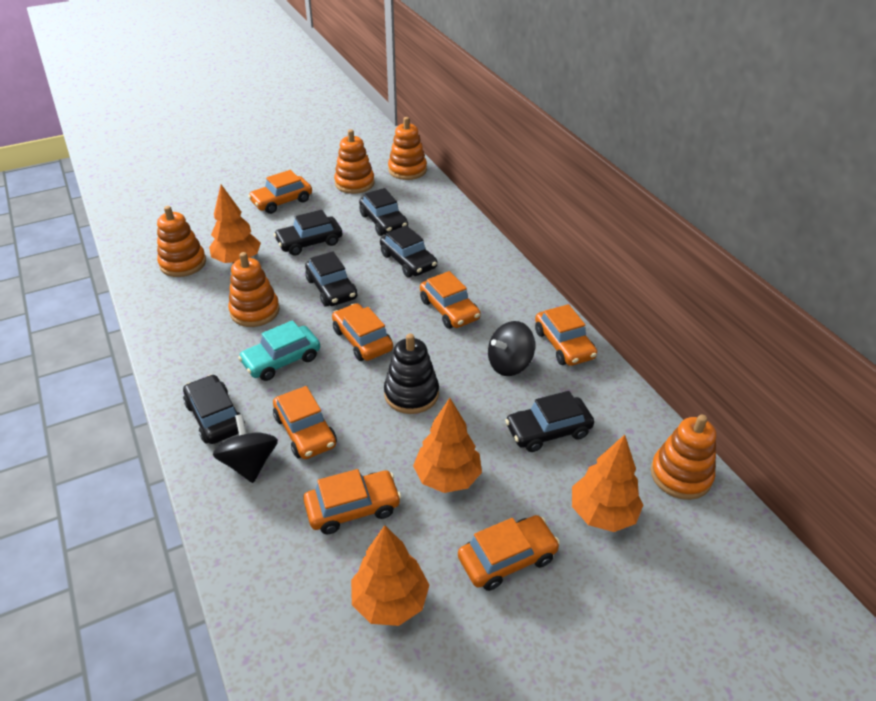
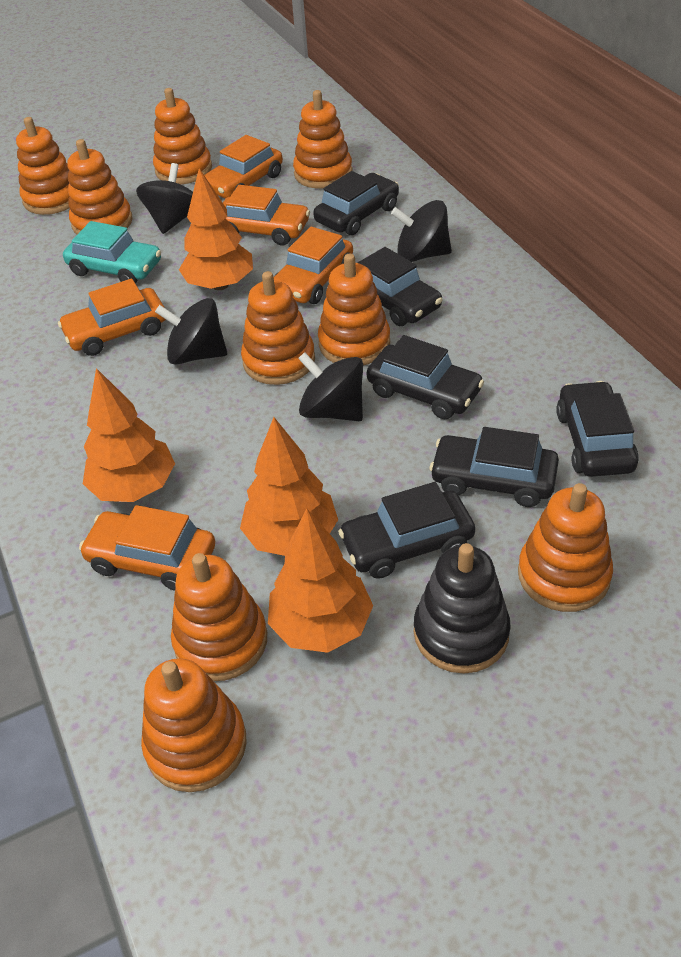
black spinning top: 2 -> 4
orange car: 7 -> 5
orange stacking toy: 5 -> 9

